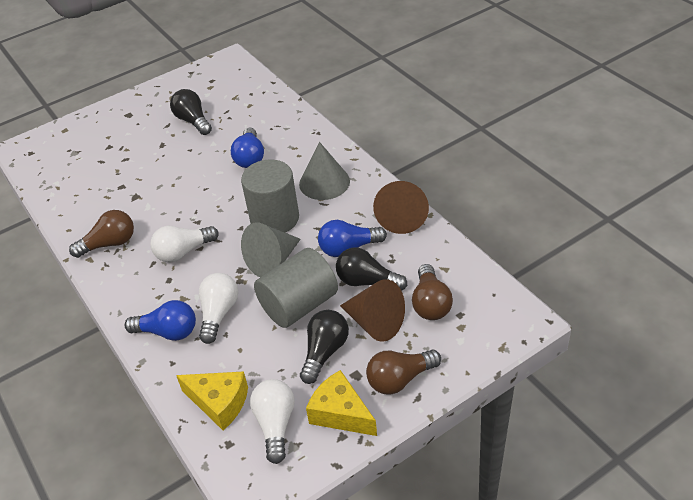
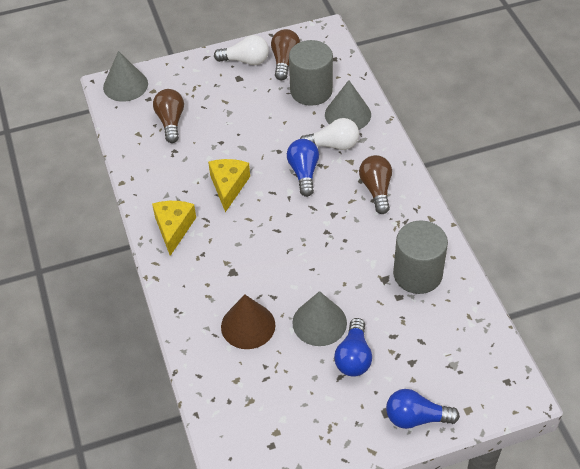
black light bulb: 3 -> 0
brown cone: 2 -> 1
grey cone: 2 -> 3
white light bulb: 3 -> 2

